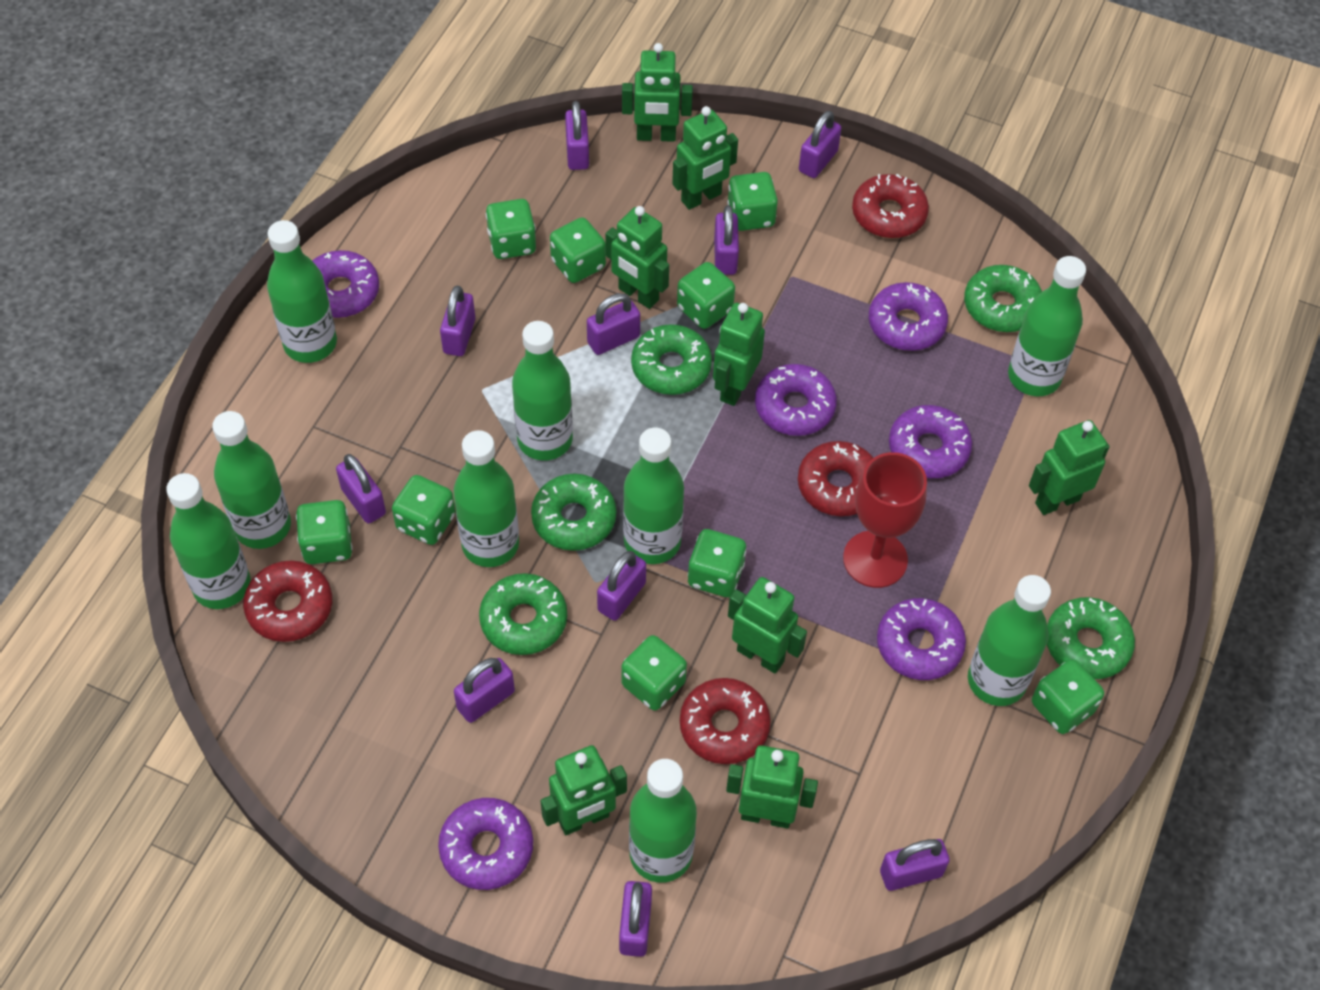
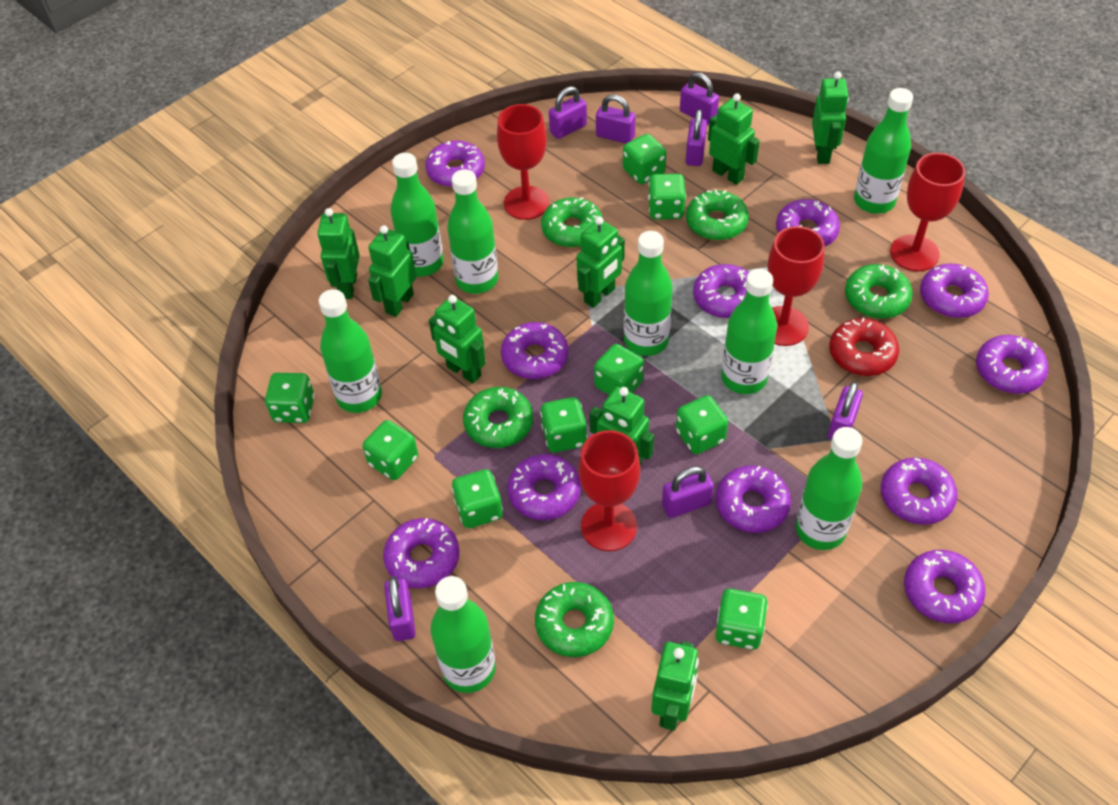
green bottle: 9 -> 8
purple donut: 6 -> 11
purple padlock: 10 -> 7
red donut: 4 -> 1
red goblet: 1 -> 4

